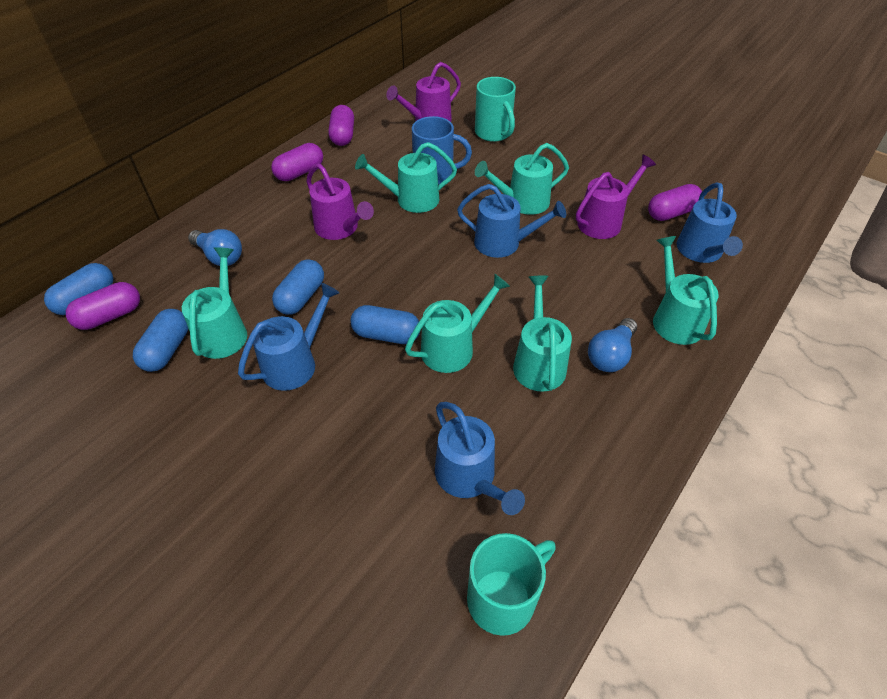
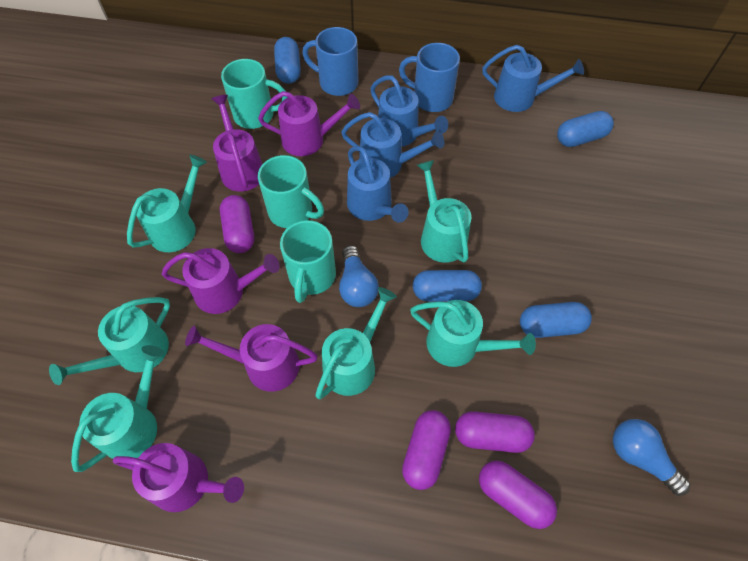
blue mug: 1 -> 2
purple watering can: 3 -> 5
turquoise mug: 2 -> 3

